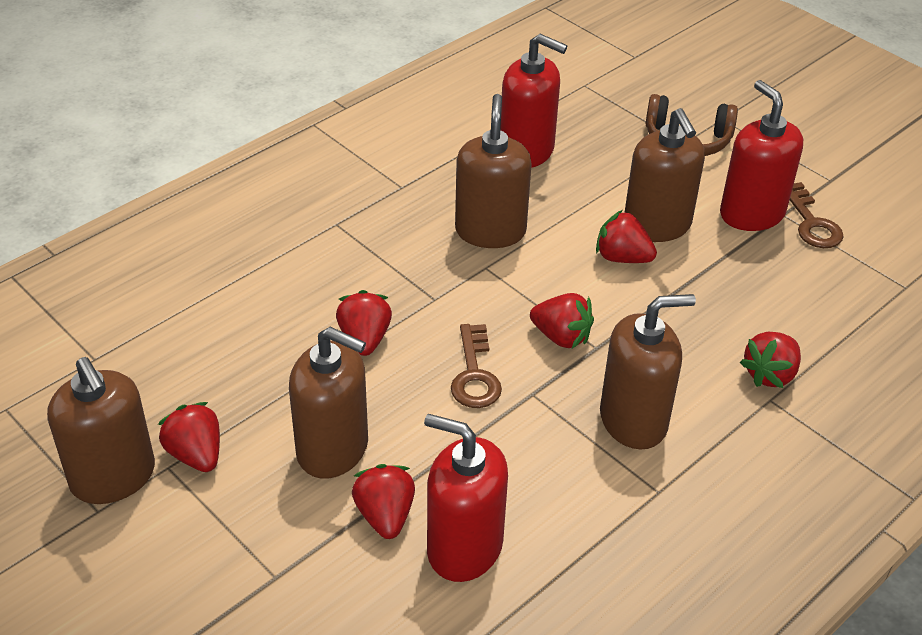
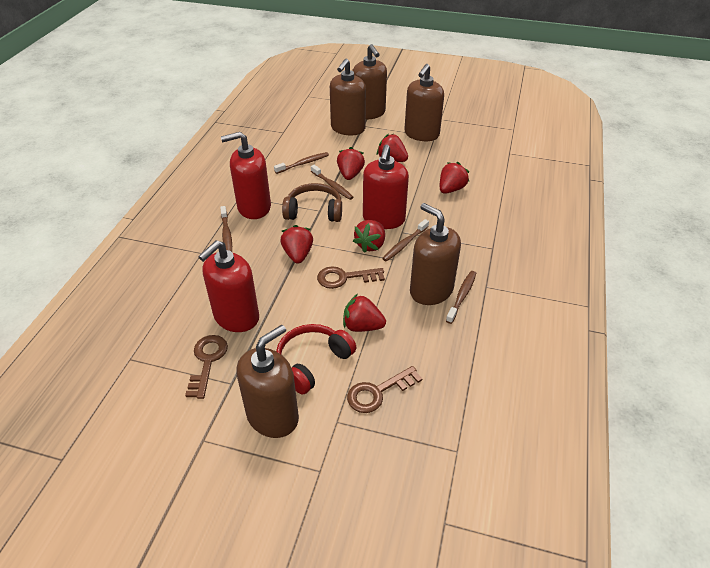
brown key: 2 -> 3
brown toothbrush: 0 -> 5
red headphones: 0 -> 1

